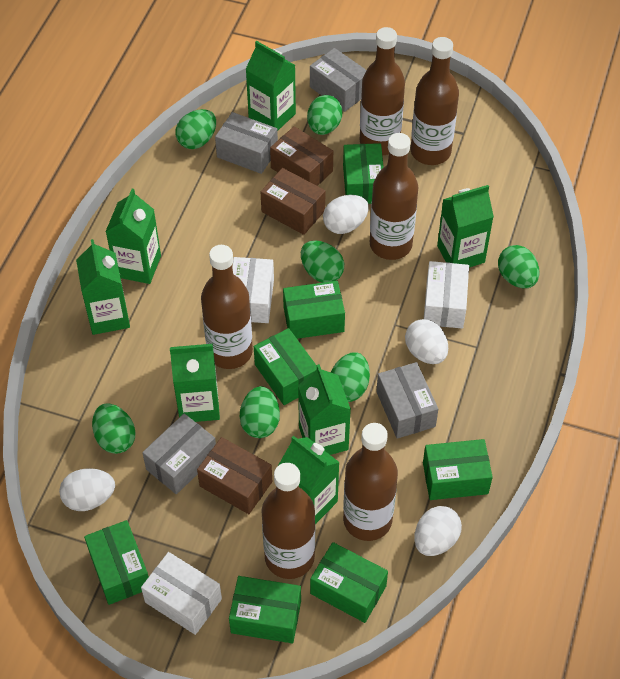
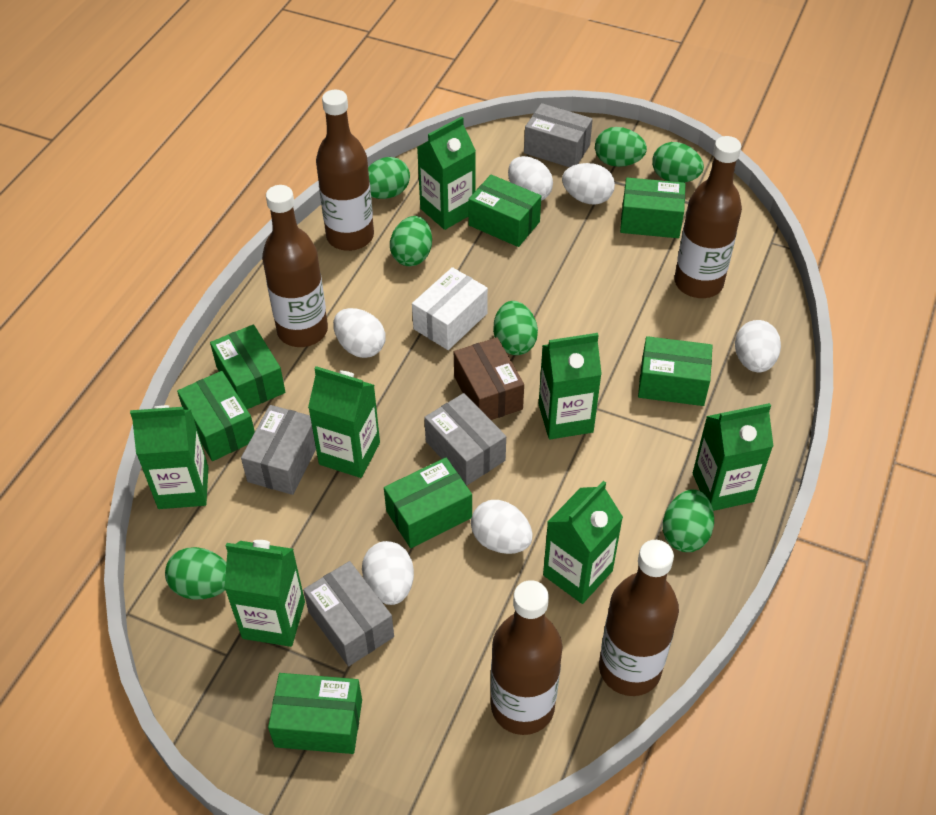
brown bottle: 6 -> 5
brown box: 3 -> 1
white box: 3 -> 1
white egg: 4 -> 6

